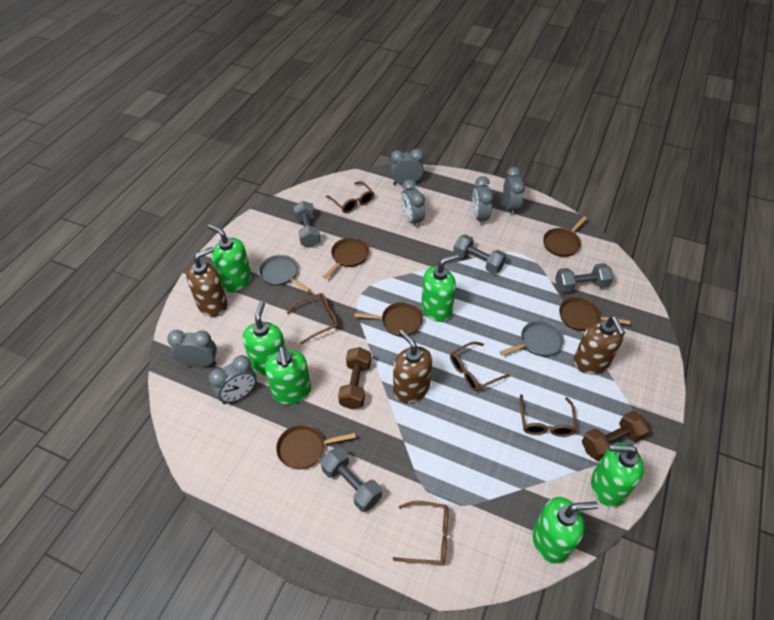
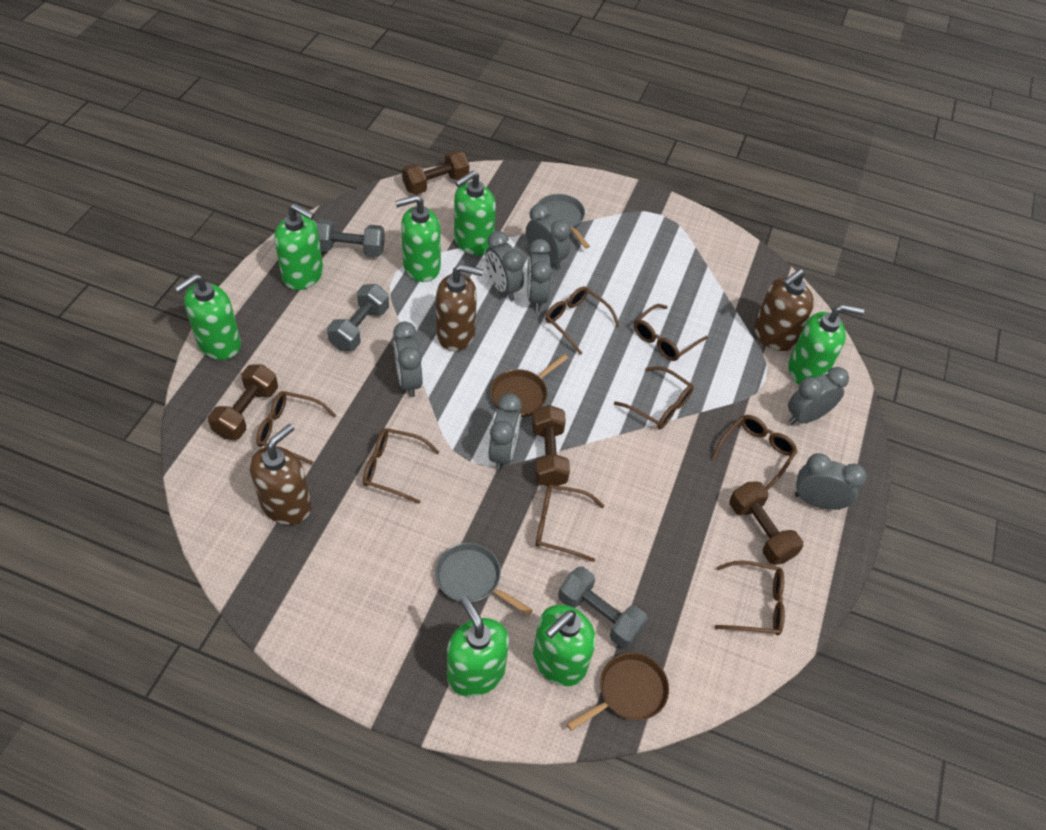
brown dumbbell: 2 -> 4
brown glasses: 5 -> 8
brown pan: 5 -> 2
green soap dispenser: 6 -> 7
grey clock: 6 -> 7
grey dumbbell: 4 -> 3

